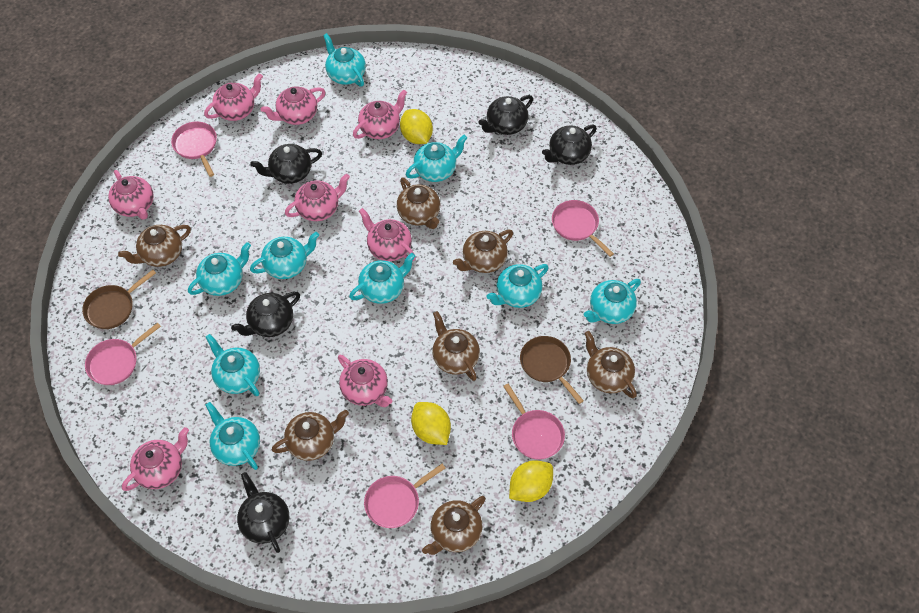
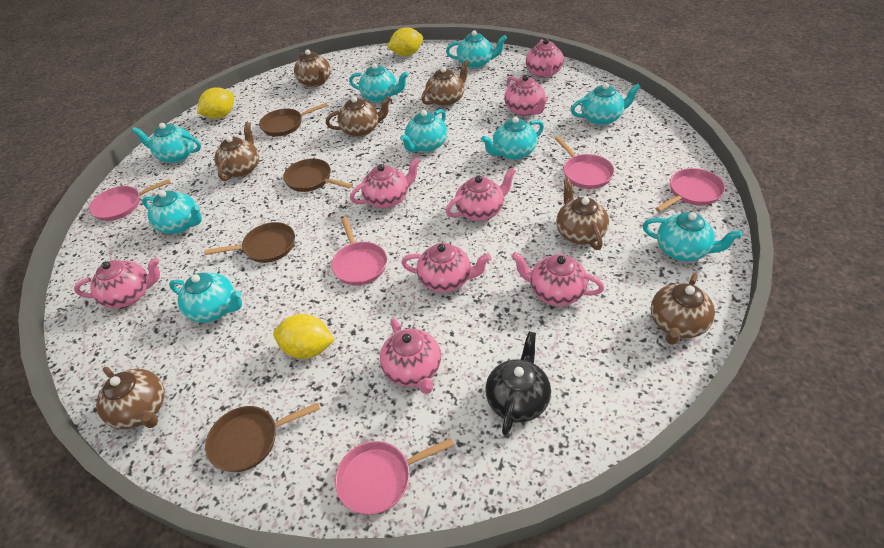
black teapot: 5 -> 1
brown pan: 2 -> 4

